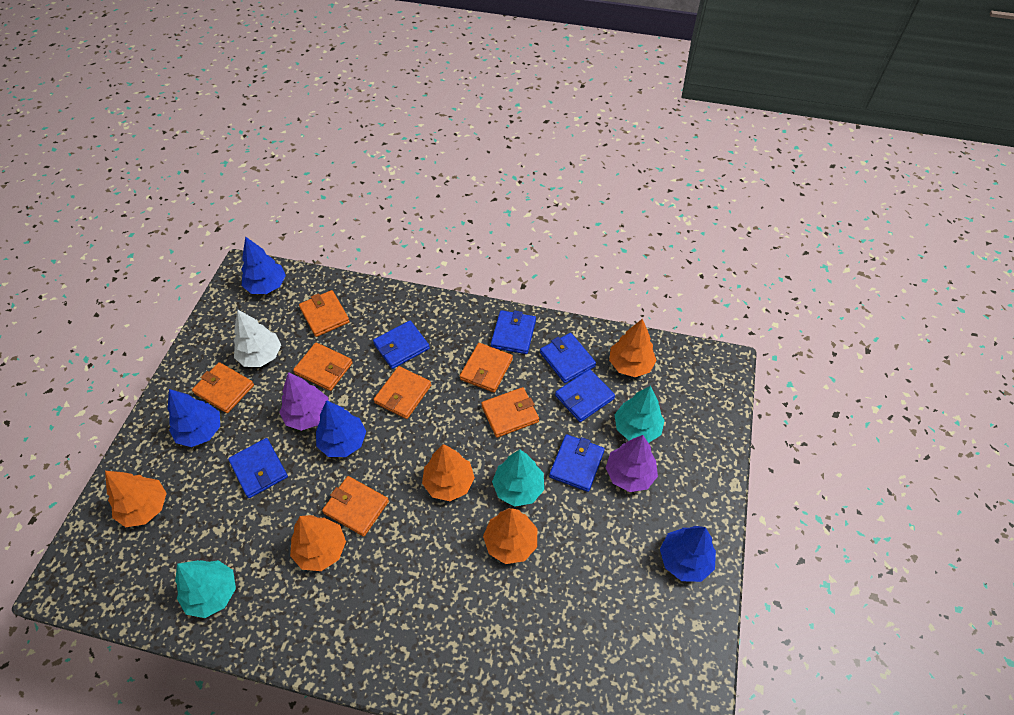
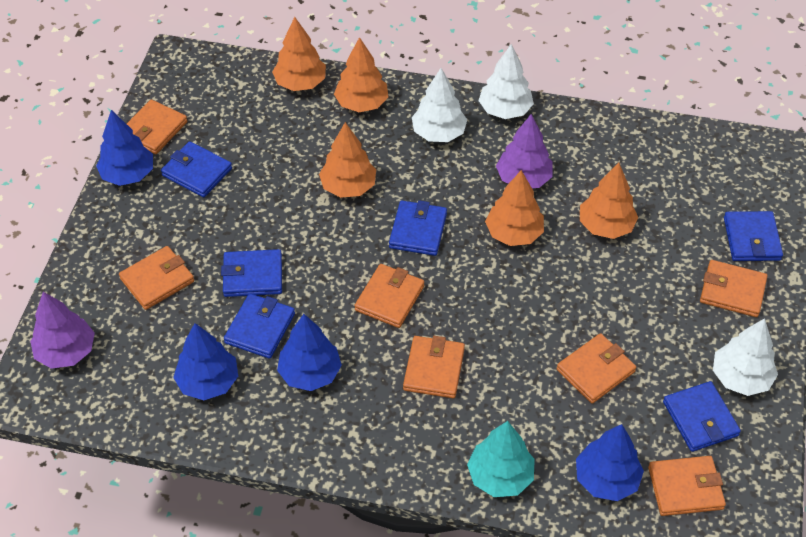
turquoise tree: 3 -> 1
white tree: 1 -> 3

